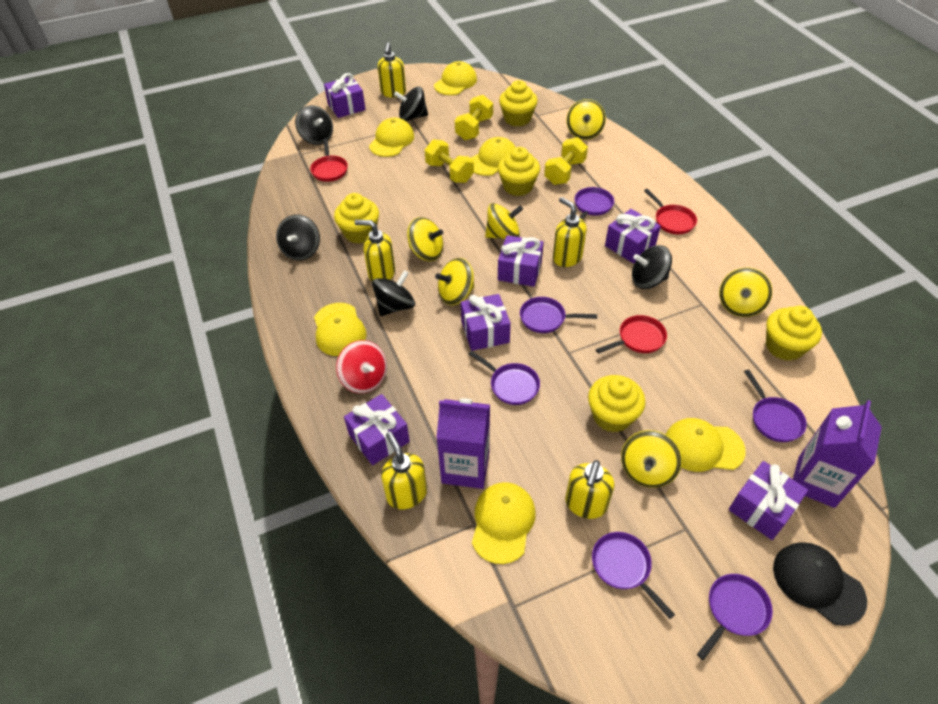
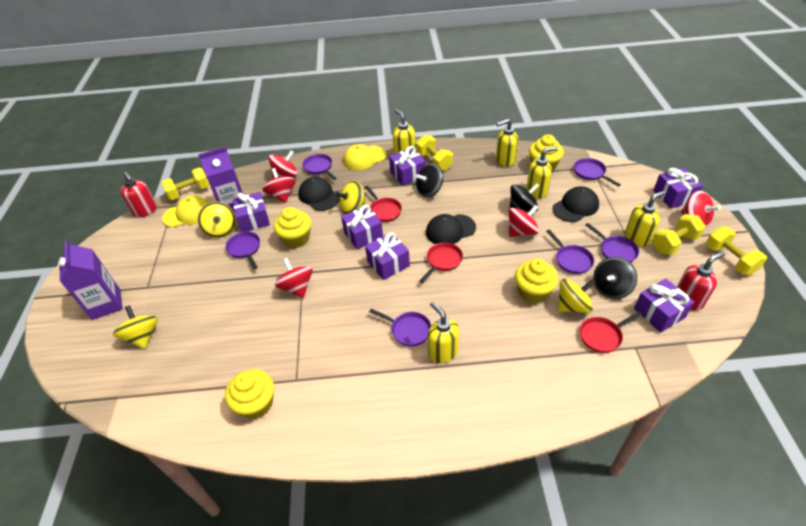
black cap: 1 -> 3
black spinning top: 5 -> 3
red soap dispenser: 0 -> 2
red spinning top: 1 -> 5
yellow cap: 6 -> 2
yellow cupcake: 5 -> 4
yellow dumbbell: 3 -> 4
yellow spinning top: 6 -> 4

